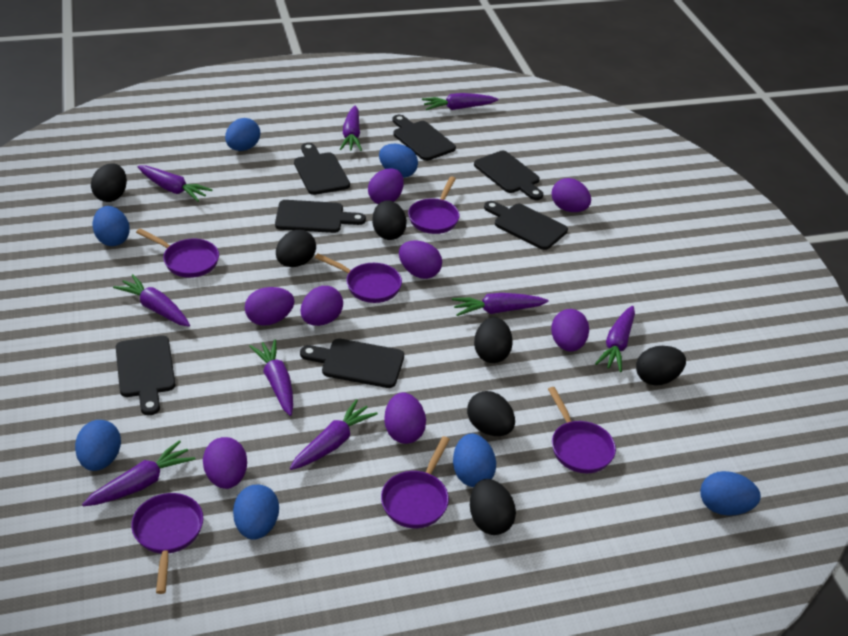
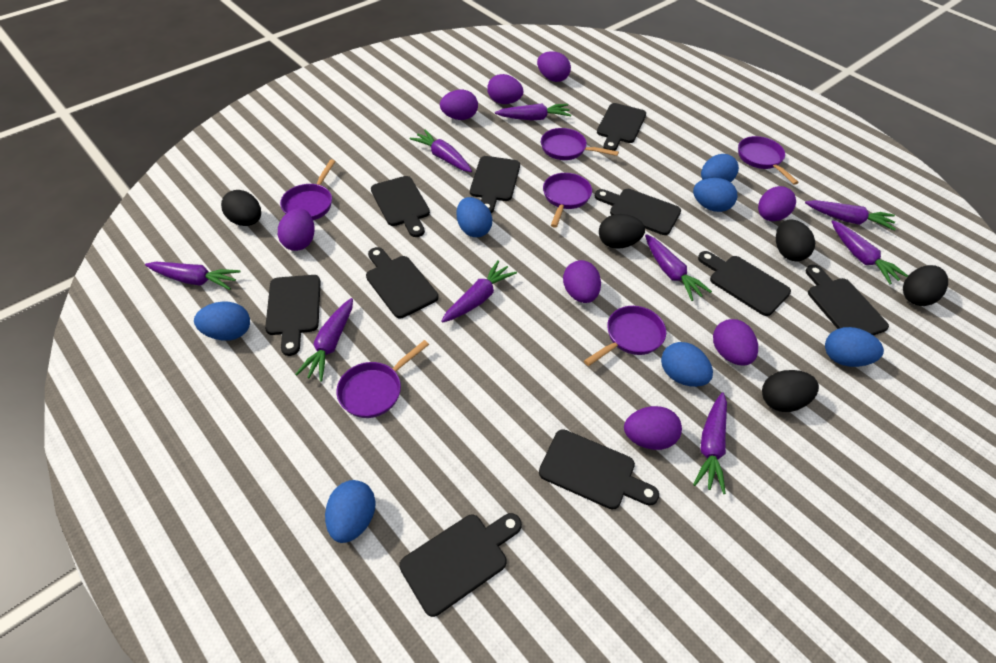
black cutting board: 7 -> 10
black egg: 7 -> 5

